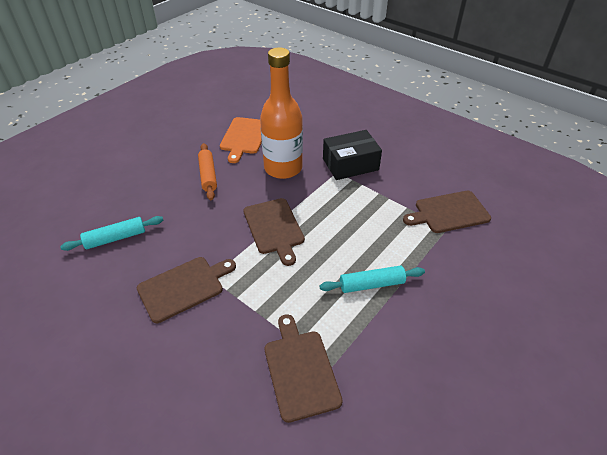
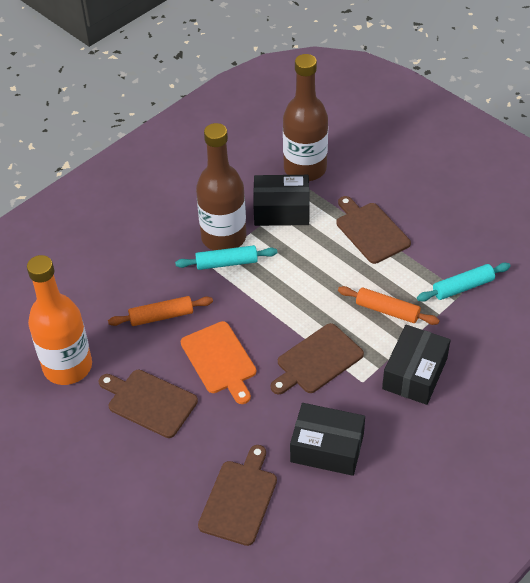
black box: 1 -> 3
brown bottle: 0 -> 2
orange rolling pin: 1 -> 2

